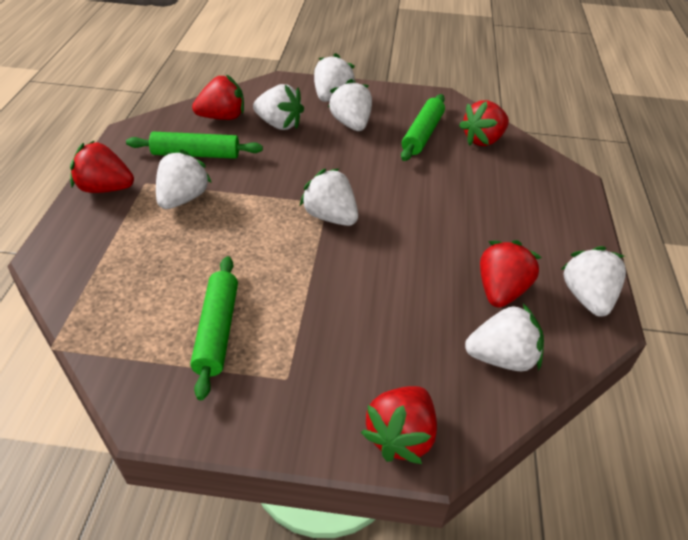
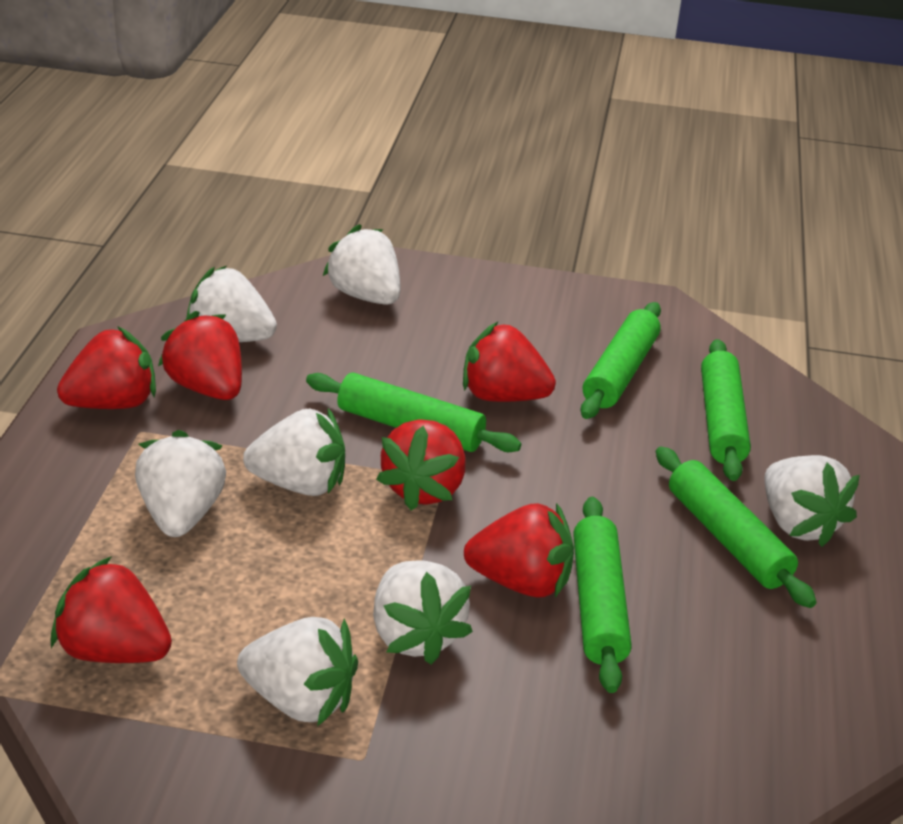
green rolling pin: 3 -> 5
red strawberry: 5 -> 6

